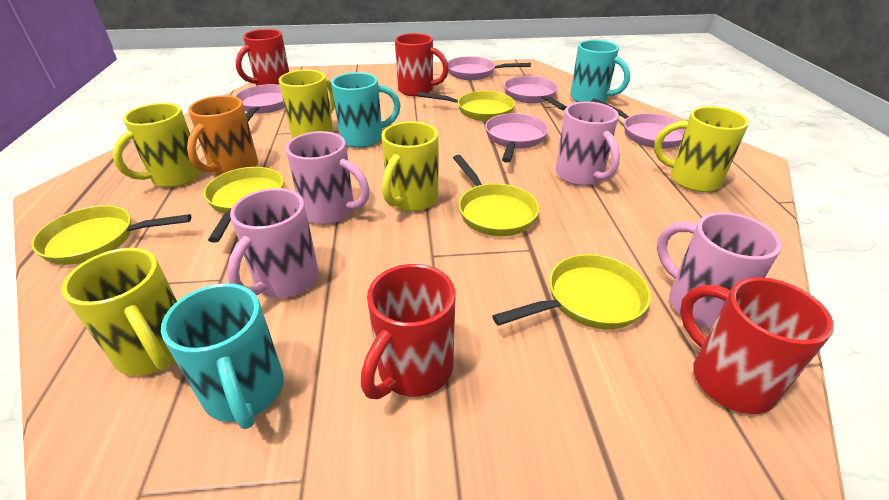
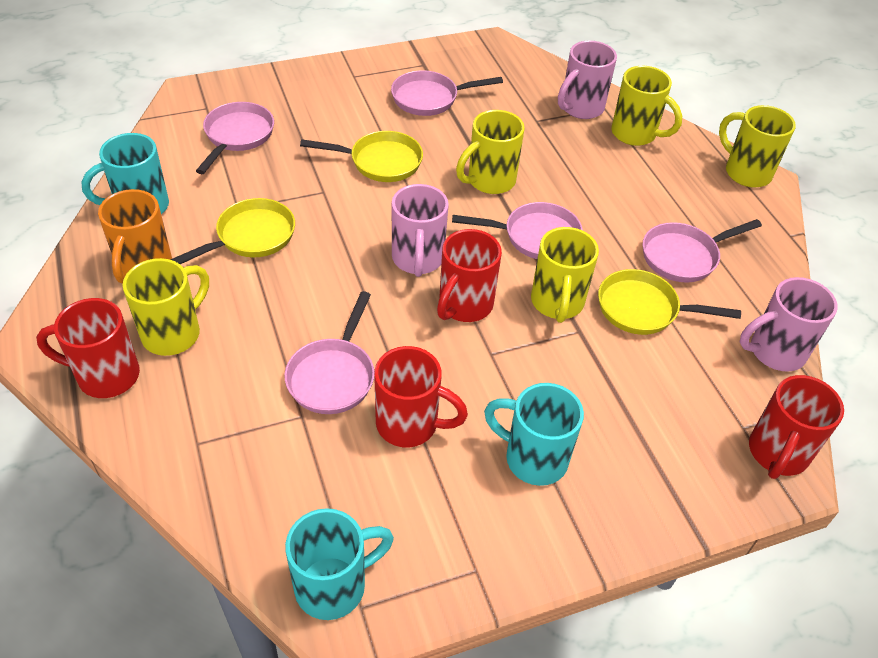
pink mug: 4 -> 3
yellow pan: 5 -> 3

